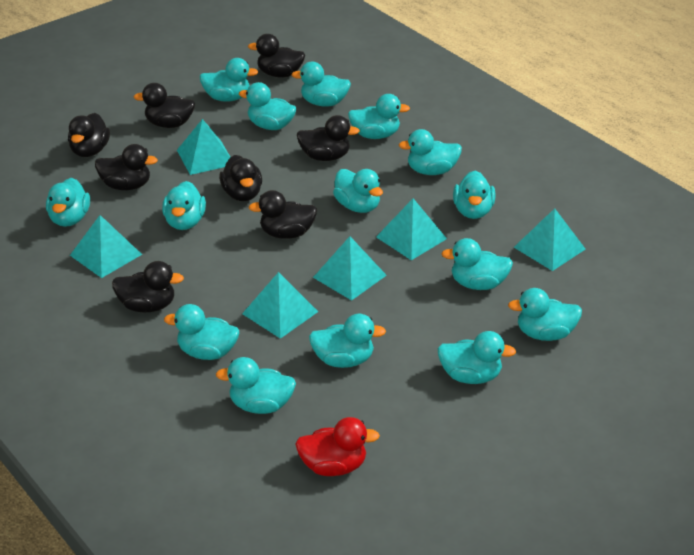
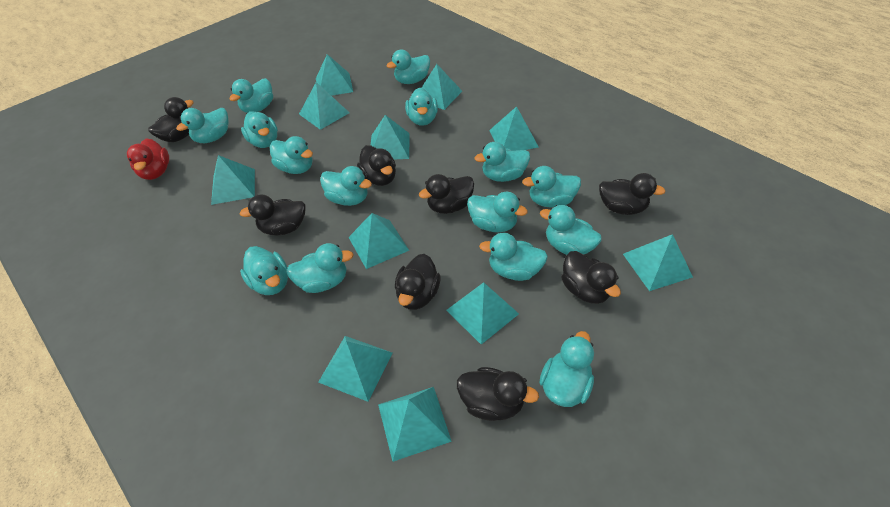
turquoise pyramid: 6 -> 11

